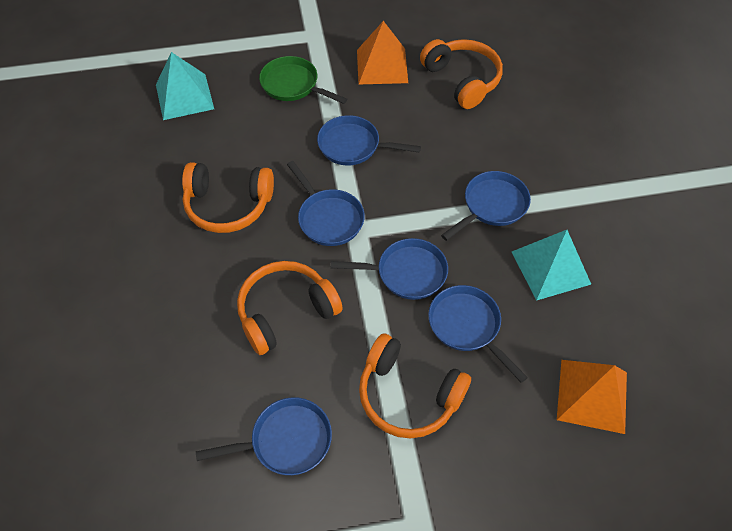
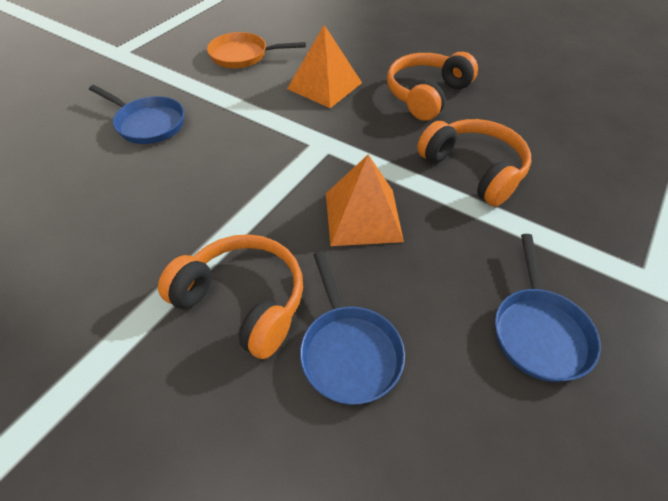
blue pan: 6 -> 3
green pan: 1 -> 0
orange headphones: 4 -> 3
orange pan: 0 -> 1
turquoise pyramid: 2 -> 0

